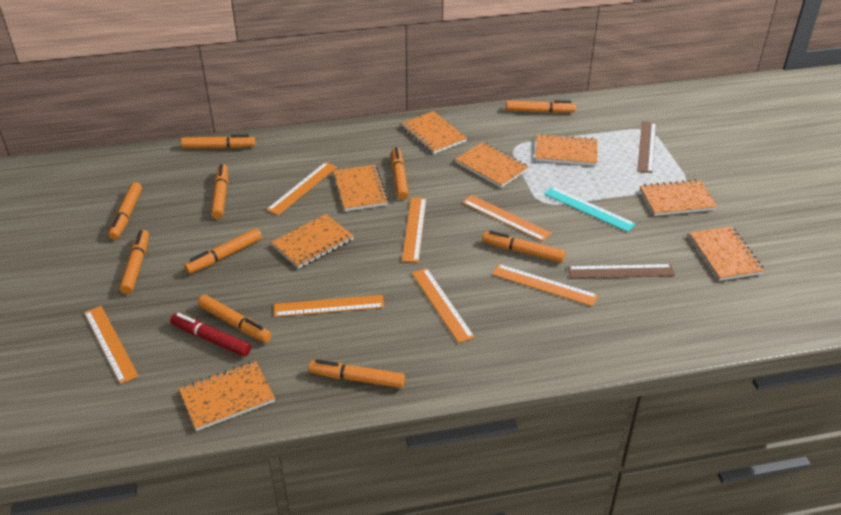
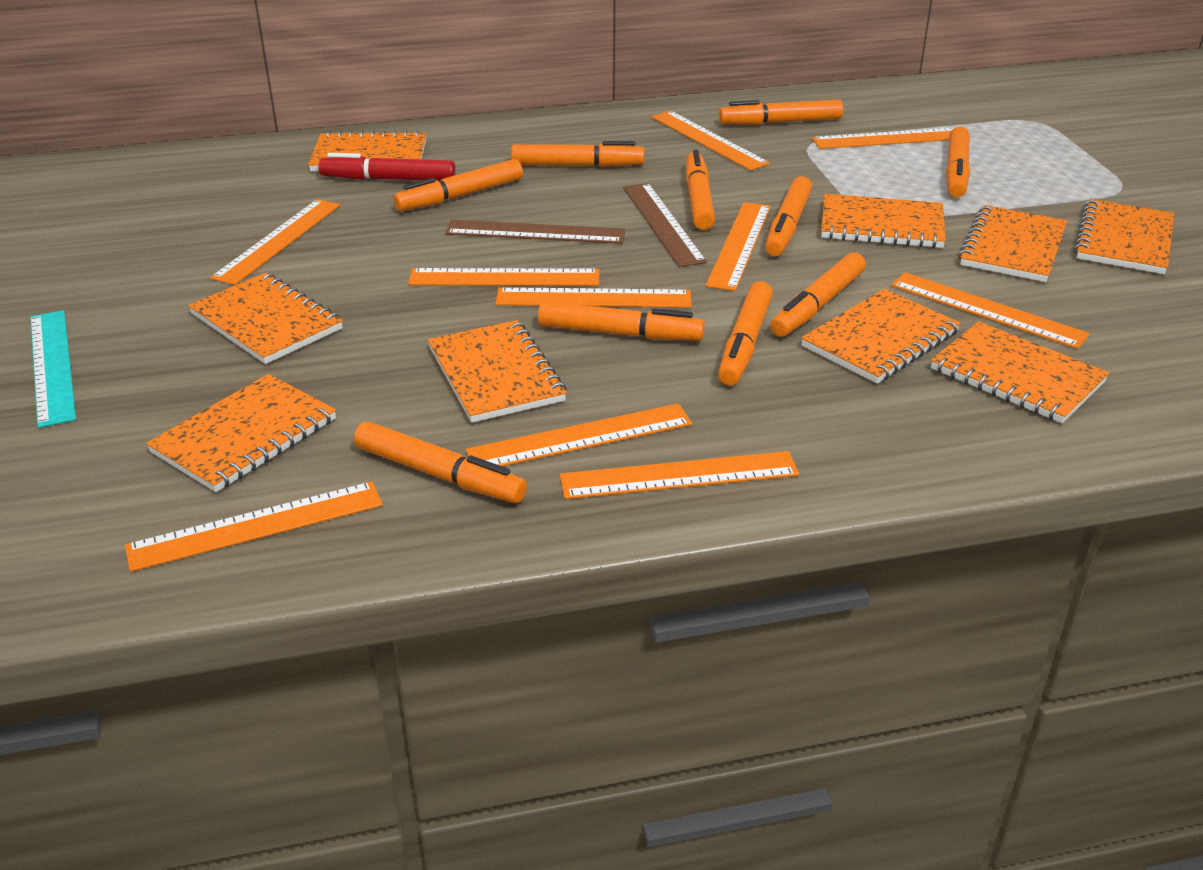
orange notebook: 8 -> 9
orange ruler: 7 -> 10

